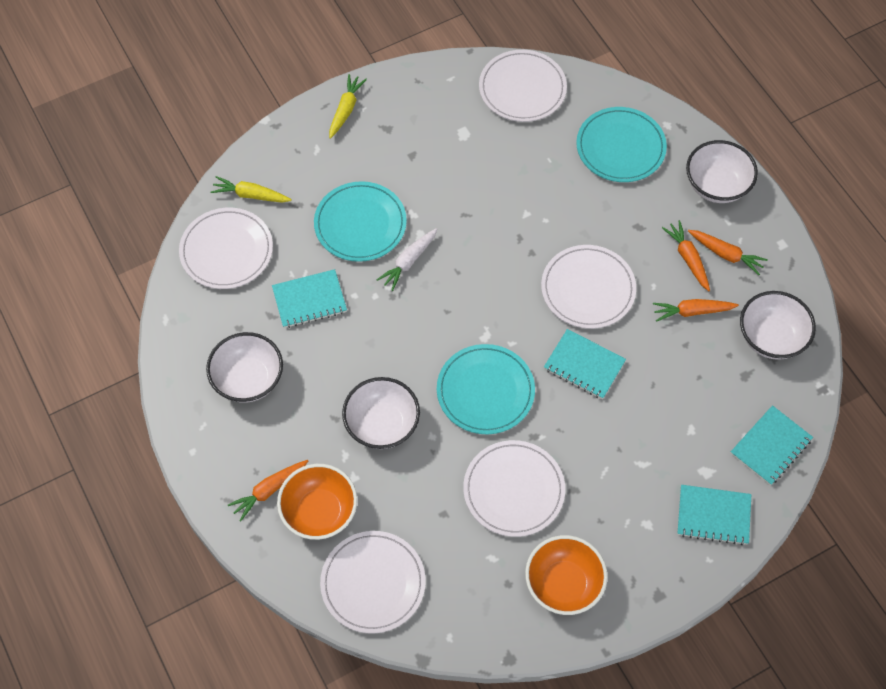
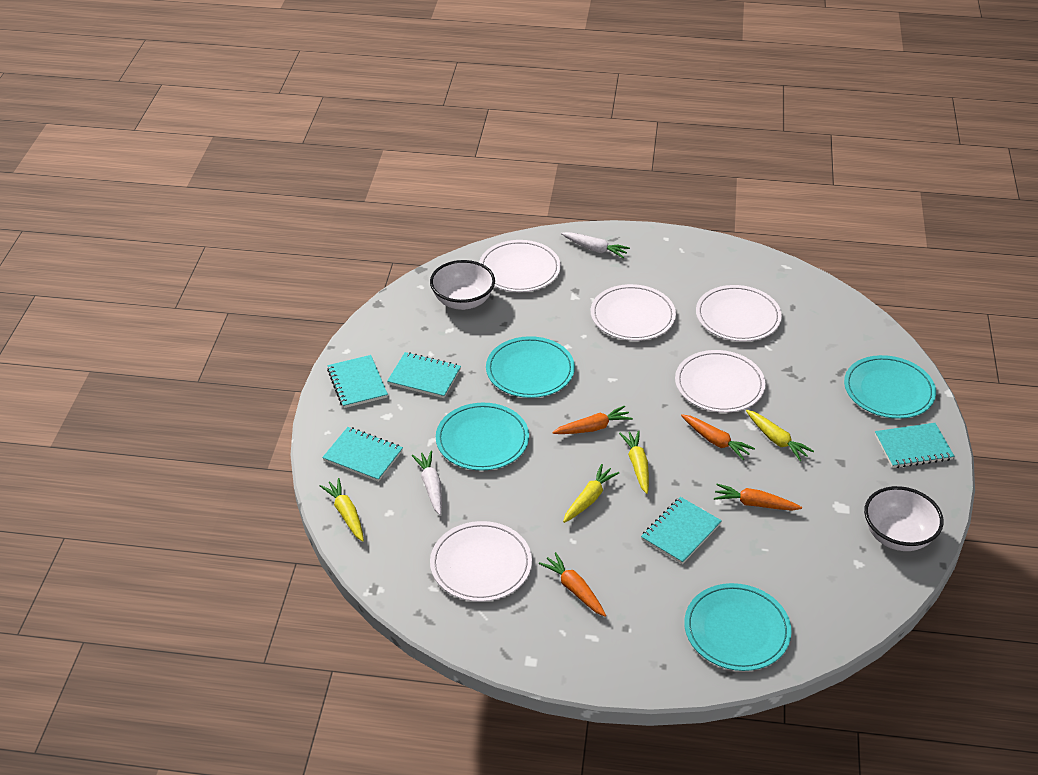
orange bowl: 2 -> 0
turquoise notebook: 4 -> 5
turquoise plate: 3 -> 4
white bowl: 4 -> 2
white carrot: 1 -> 2
yellow carrot: 2 -> 4

